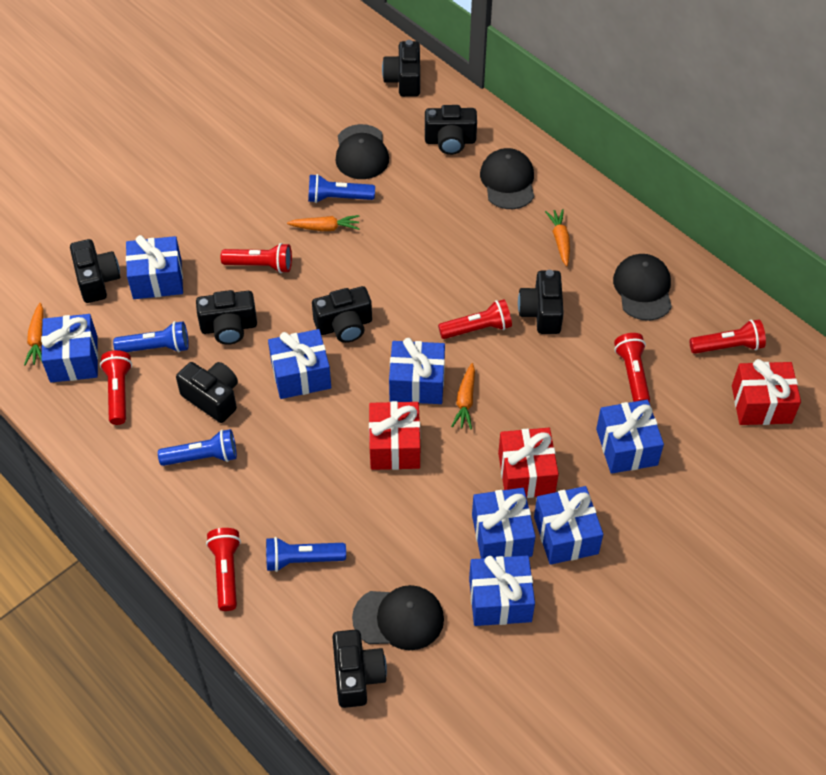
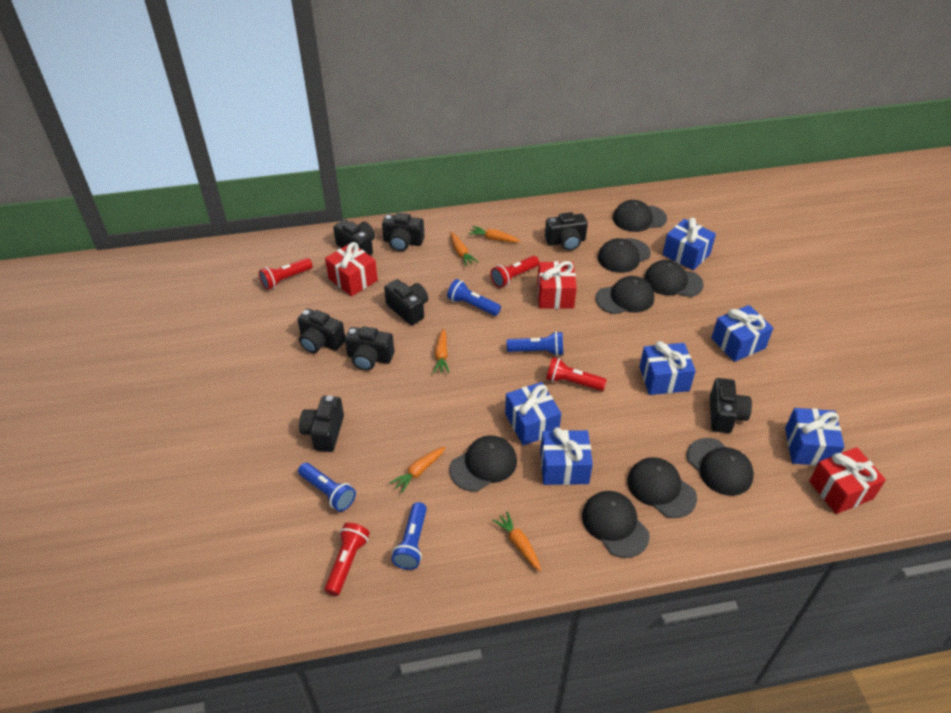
black cap: 4 -> 8
blue gift: 8 -> 6
orange carrot: 4 -> 5
red flashlight: 6 -> 4

